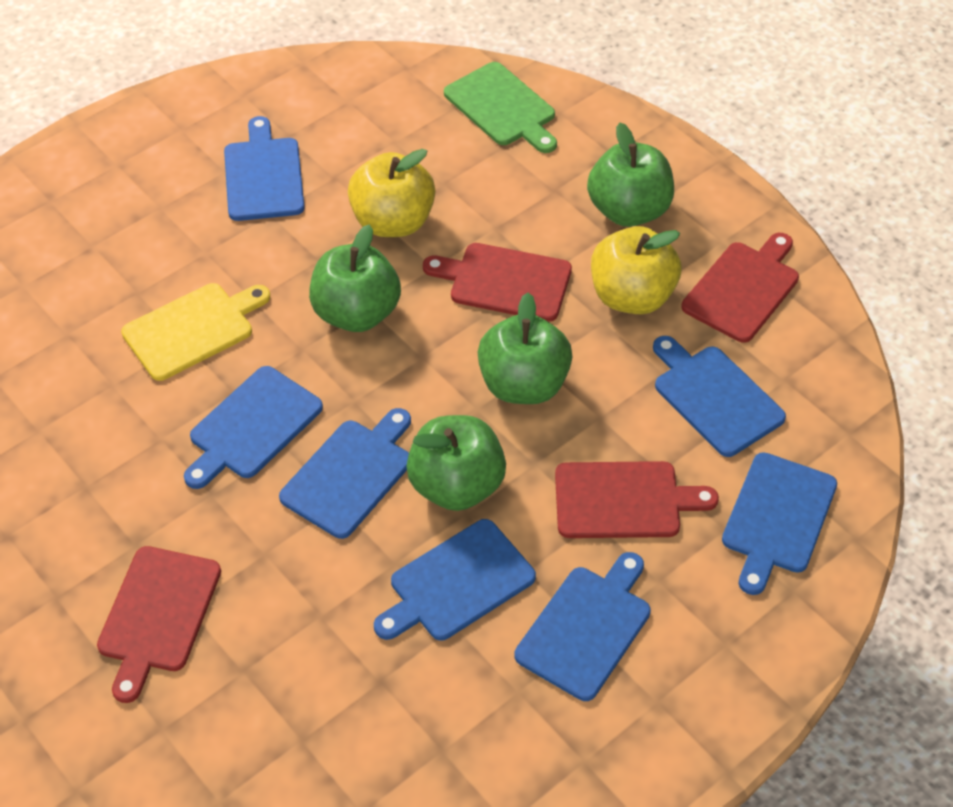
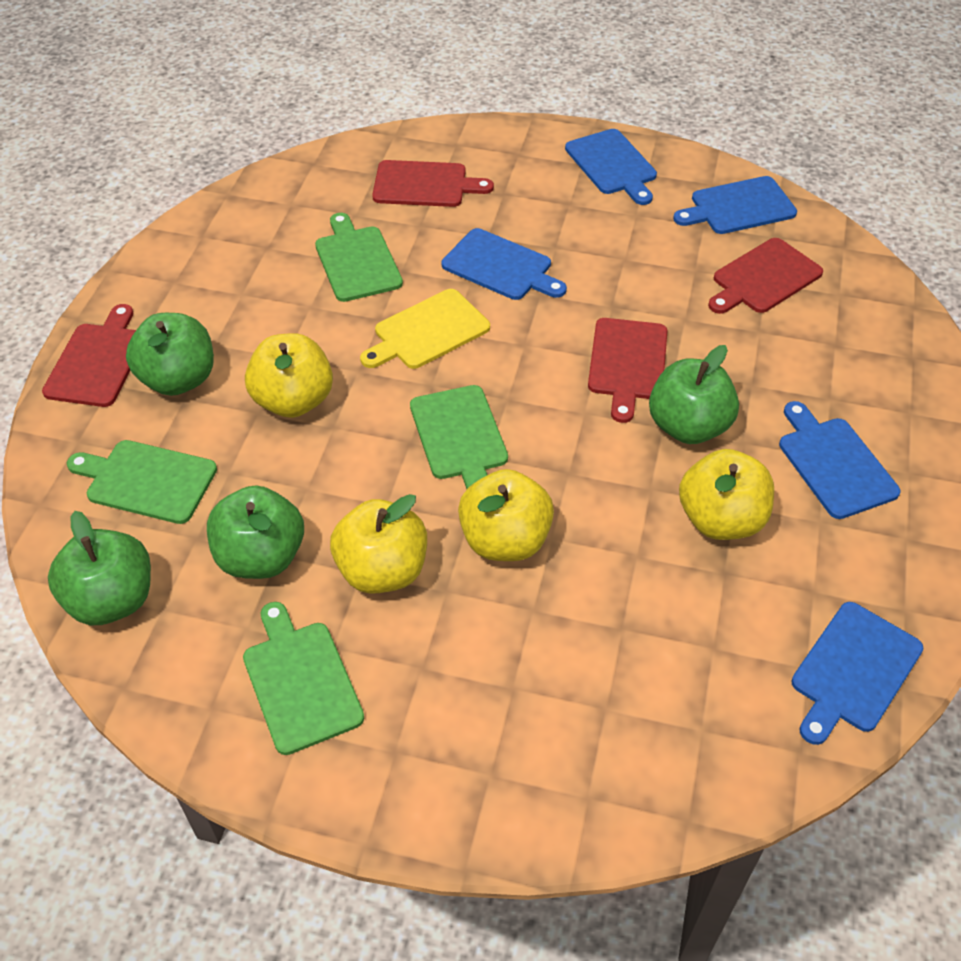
blue cutting board: 7 -> 5
green cutting board: 1 -> 4
yellow apple: 2 -> 4

